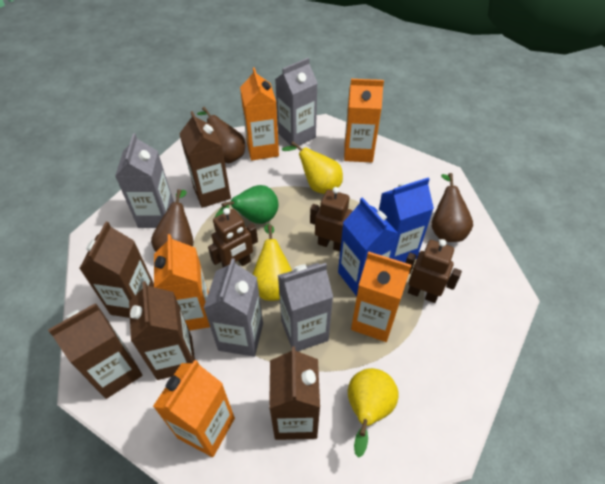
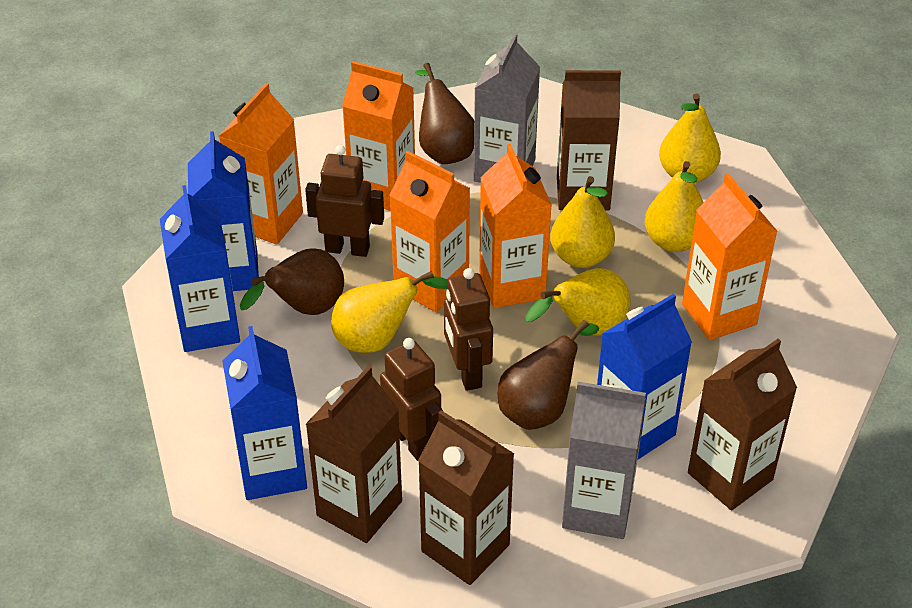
blue carton: 2 -> 4
brown carton: 5 -> 4
green pear: 1 -> 0
grey carton: 4 -> 2
yellow pear: 3 -> 5

